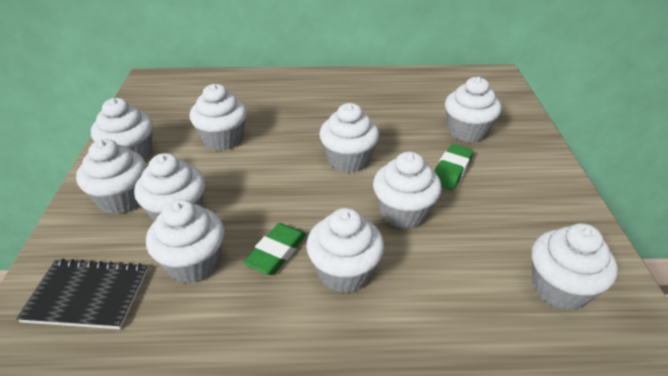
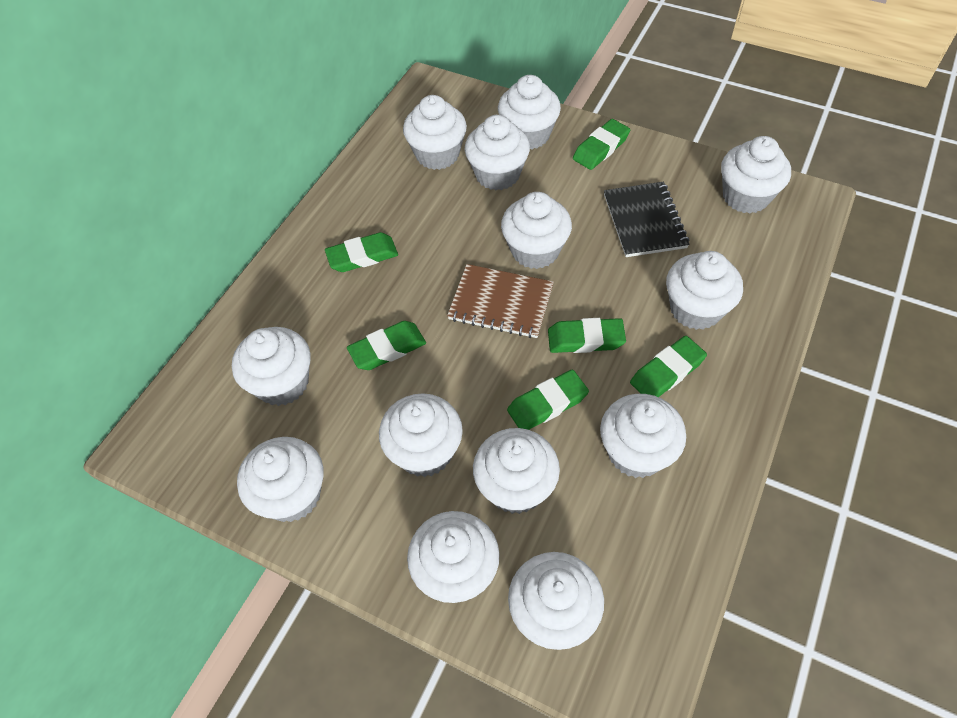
brown notebook: 0 -> 1
green eraser: 2 -> 6
white cupcake: 10 -> 13

